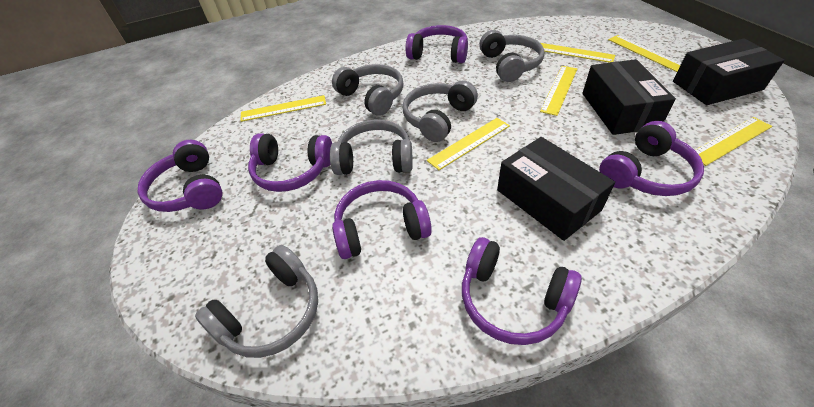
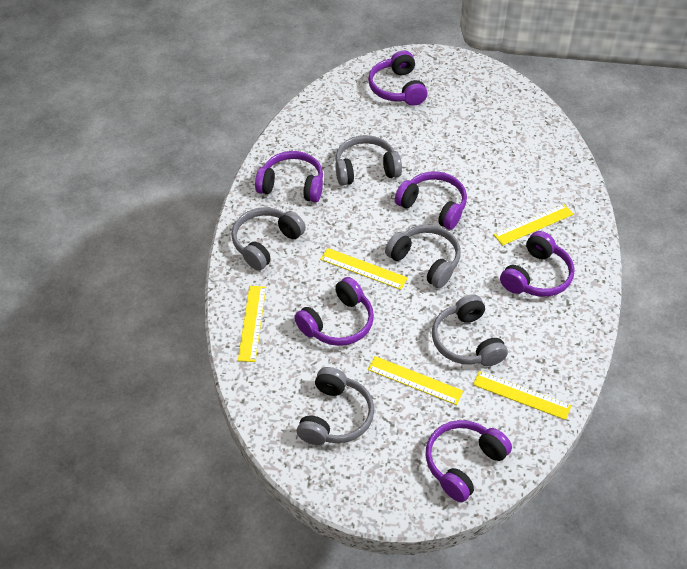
black box: 3 -> 0
yellow ruler: 6 -> 5

